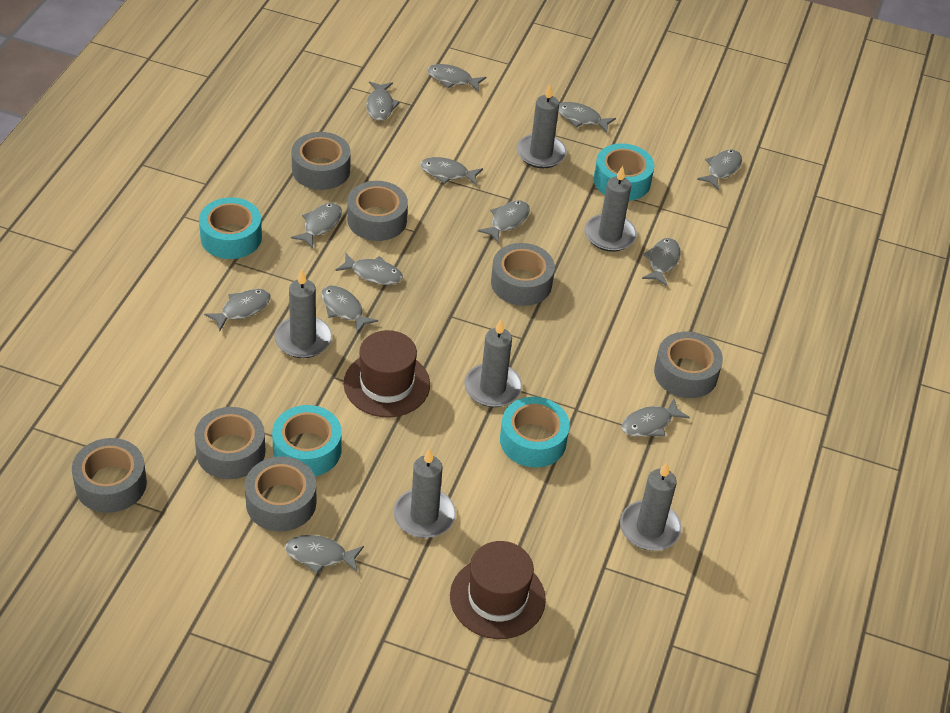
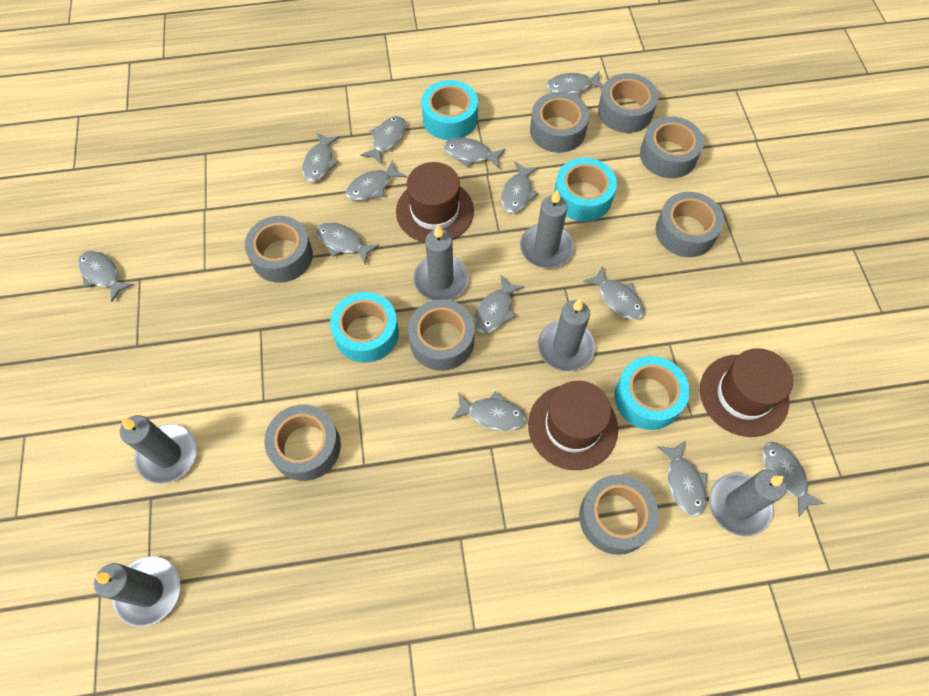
brown hat: 2 -> 3
grey tape: 7 -> 8

